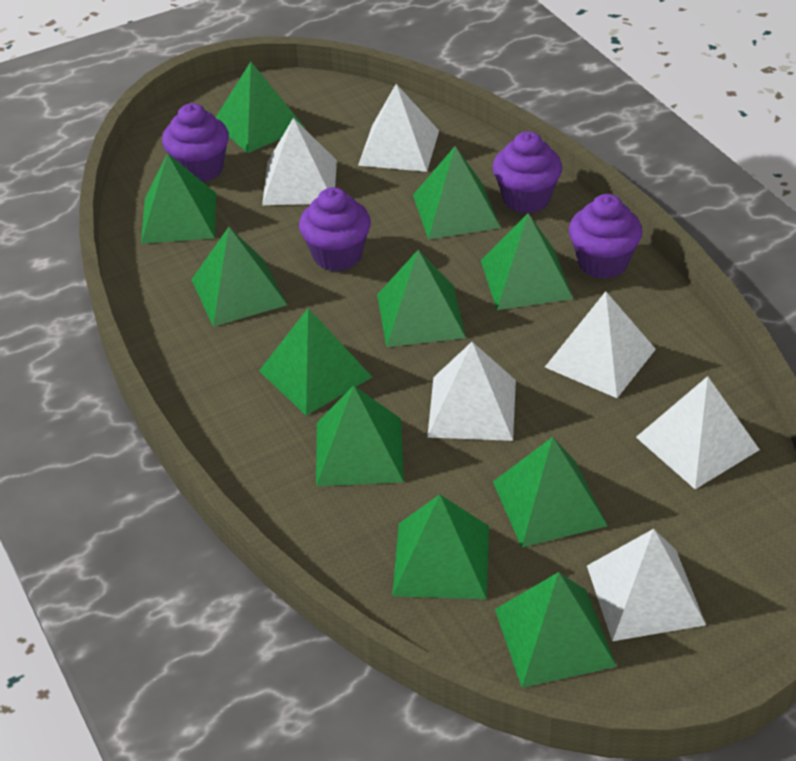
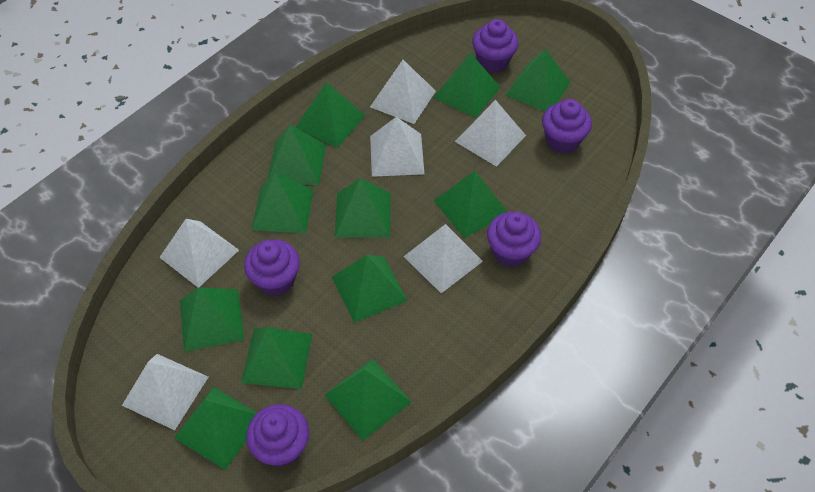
green pyramid: 11 -> 12
purple cupcake: 4 -> 5

